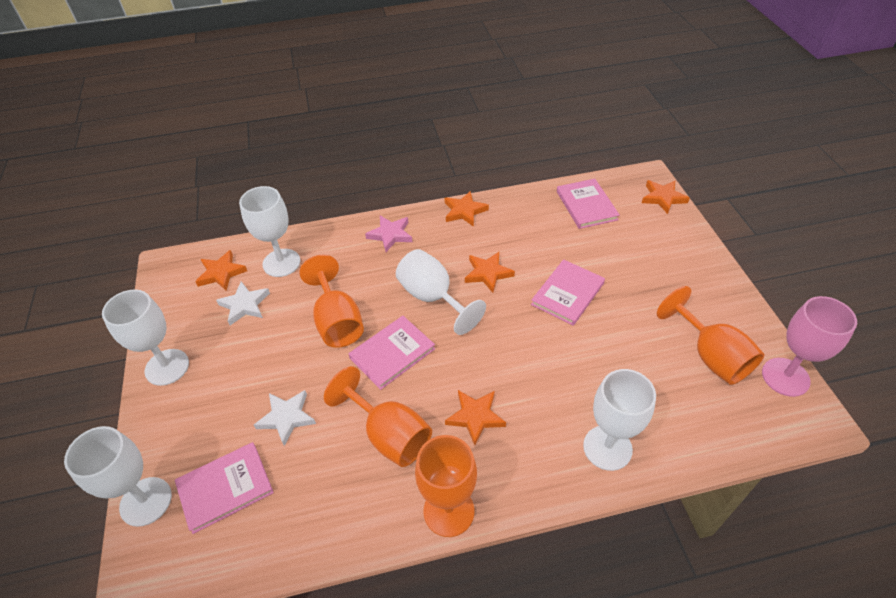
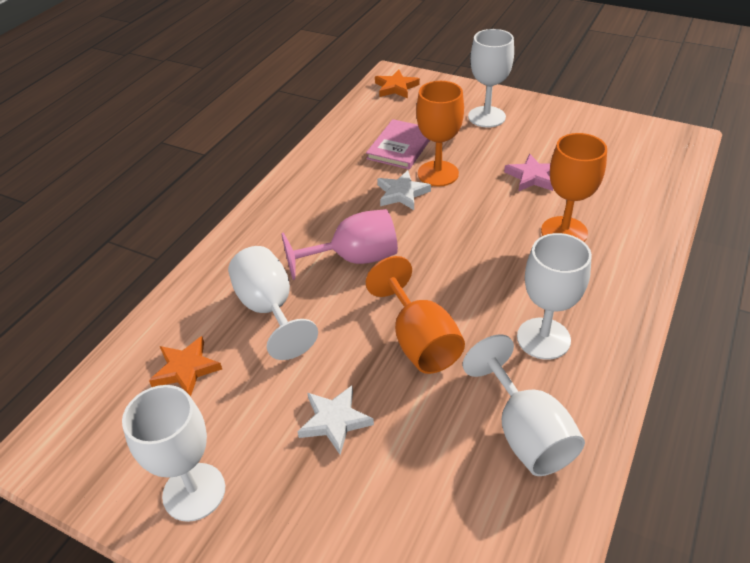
orange goblet: 4 -> 3
orange star: 5 -> 2
pink book: 4 -> 1

